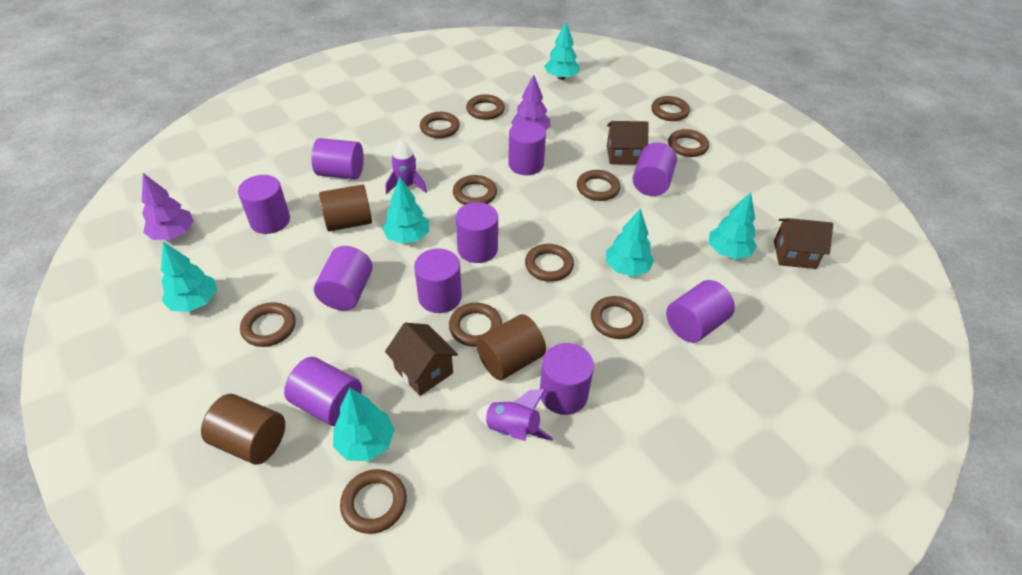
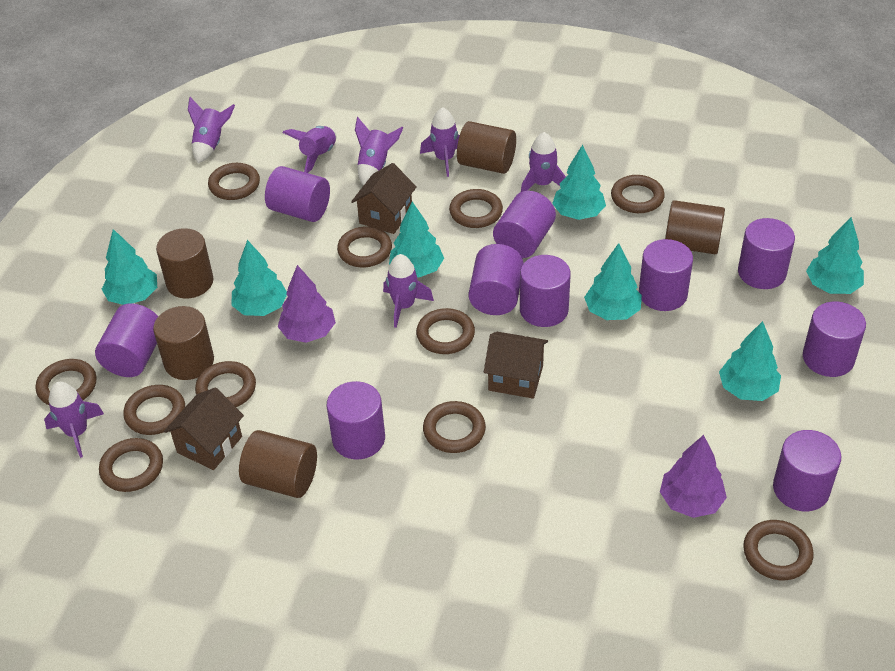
brown cylinder: 3 -> 5
purple rocket: 2 -> 7
turquoise tree: 6 -> 7

